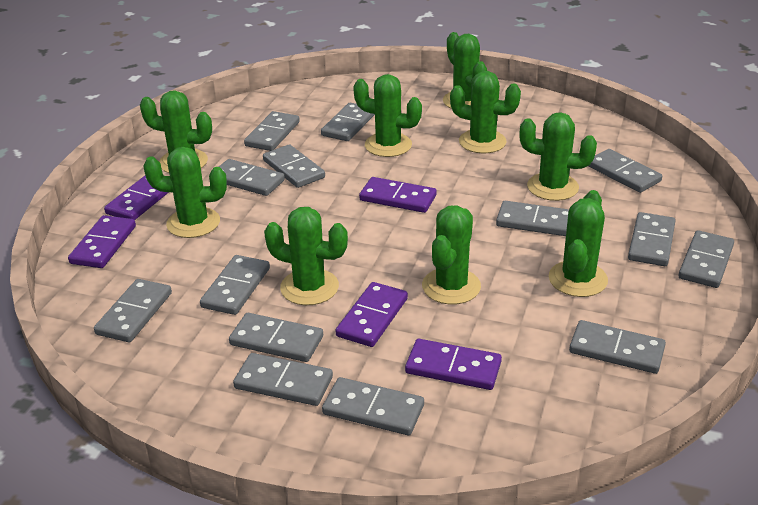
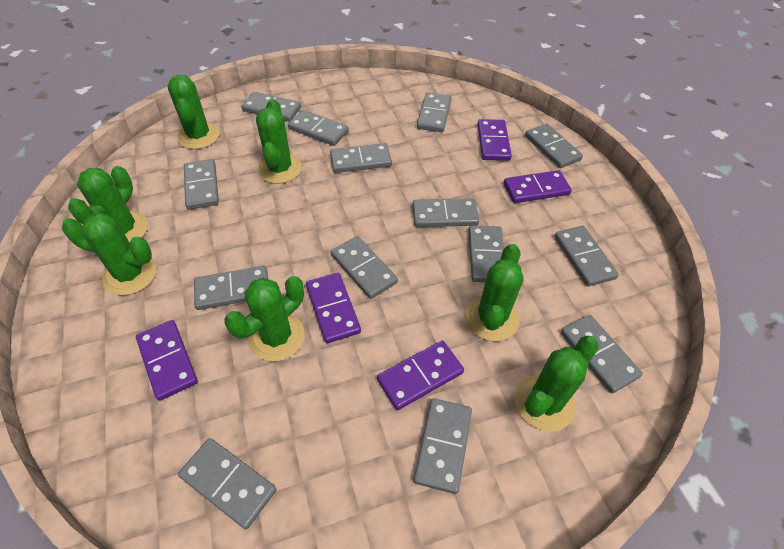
green cactus: 9 -> 7

